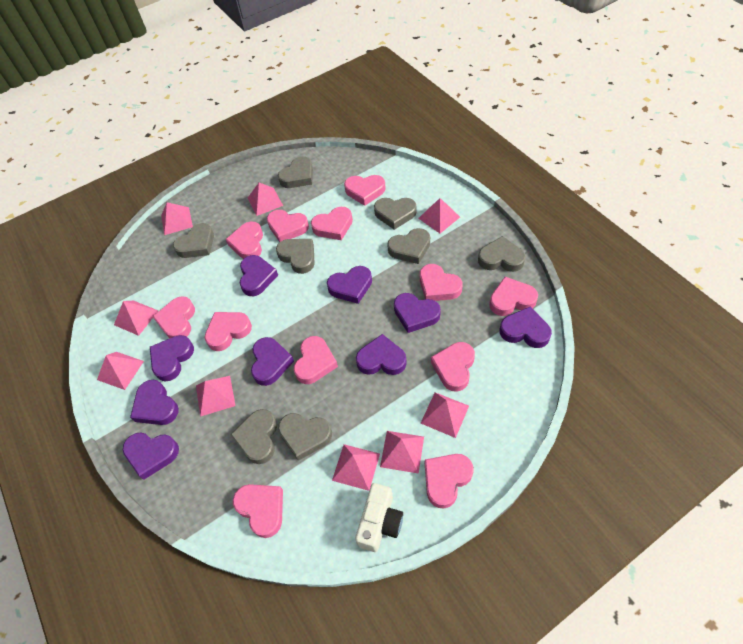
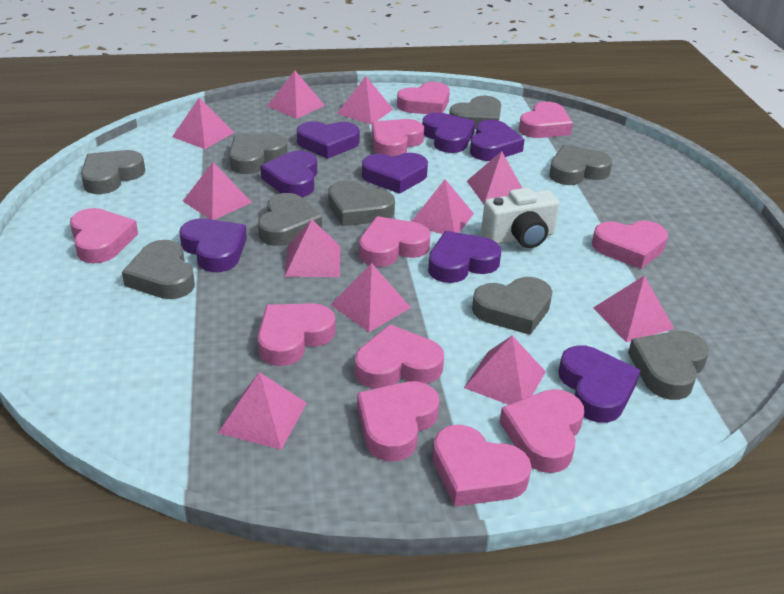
grey heart: 8 -> 9
pink heart: 12 -> 11
pink pyramid: 9 -> 11
purple heart: 9 -> 8

